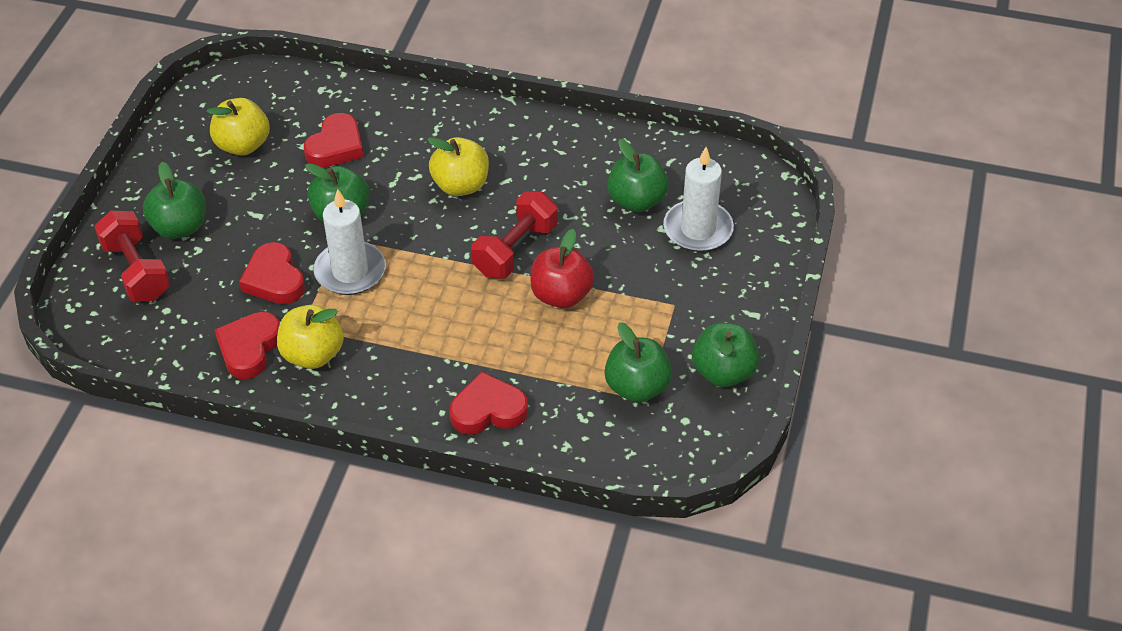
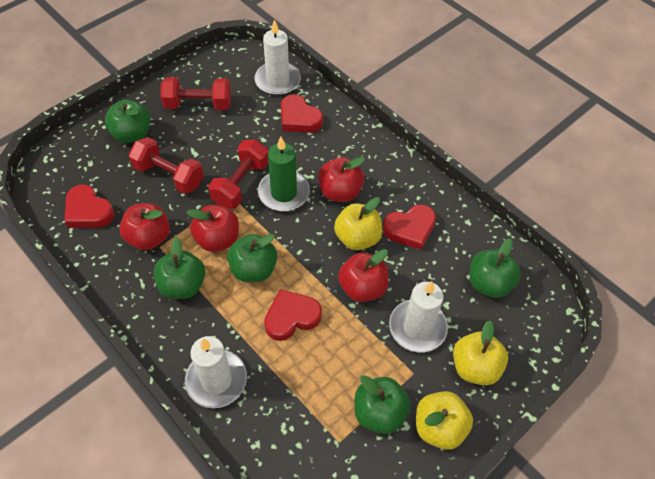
green candle: 0 -> 1
red apple: 1 -> 4
red dumbbell: 2 -> 3
white candle: 2 -> 3

